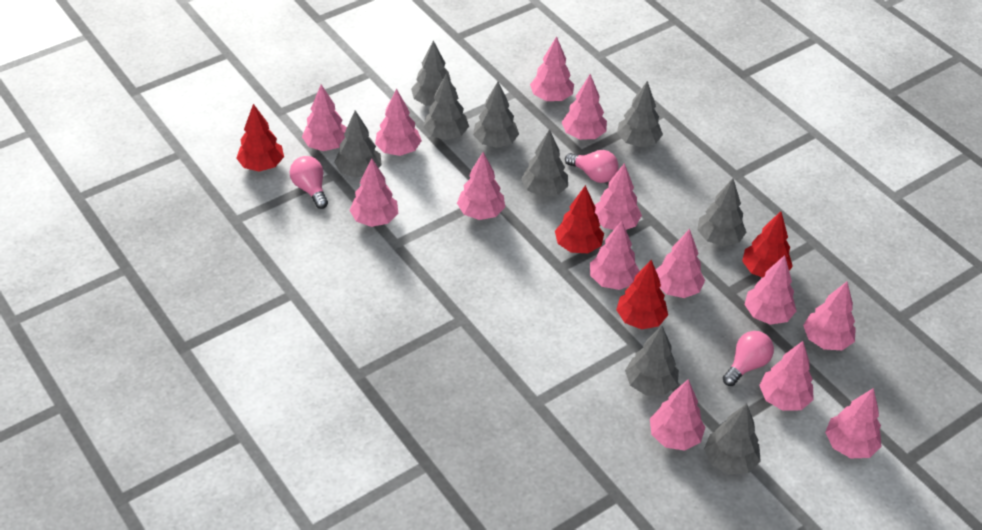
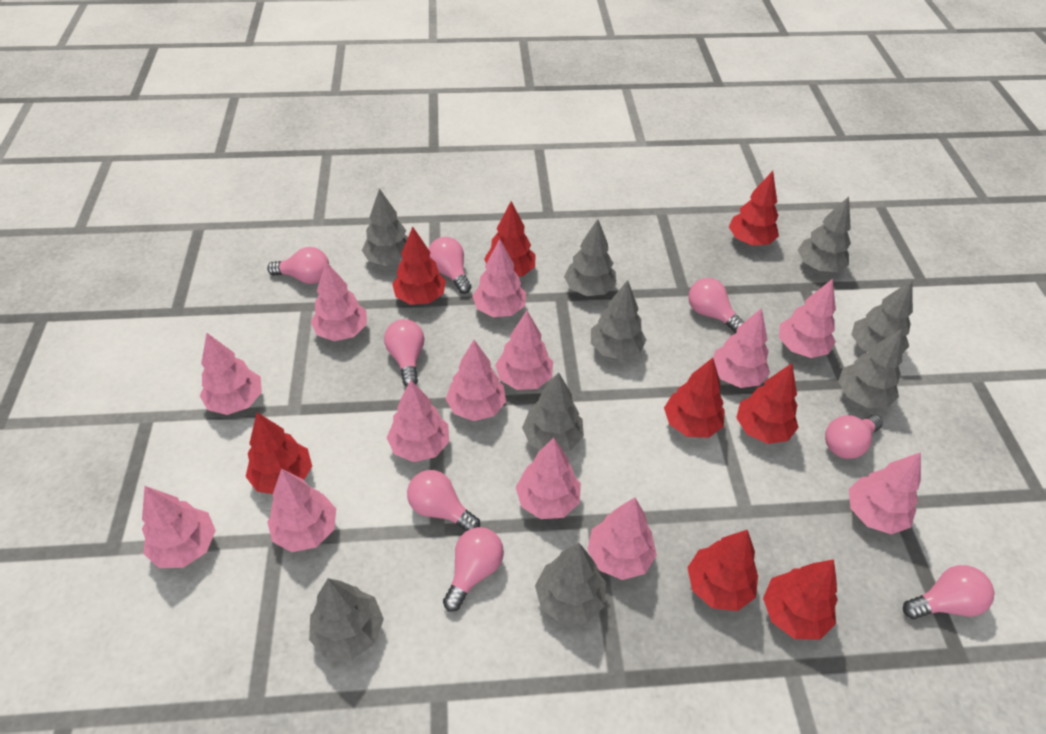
pink light bulb: 3 -> 8
pink tree: 14 -> 13
red tree: 4 -> 8

